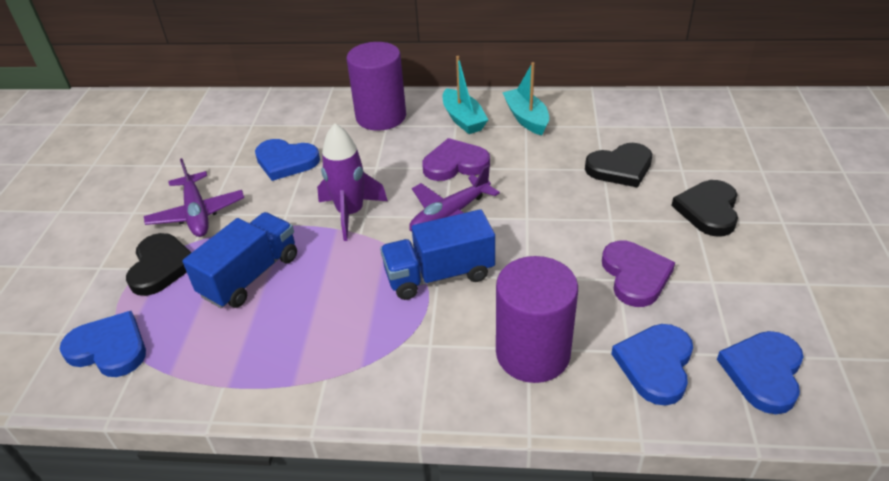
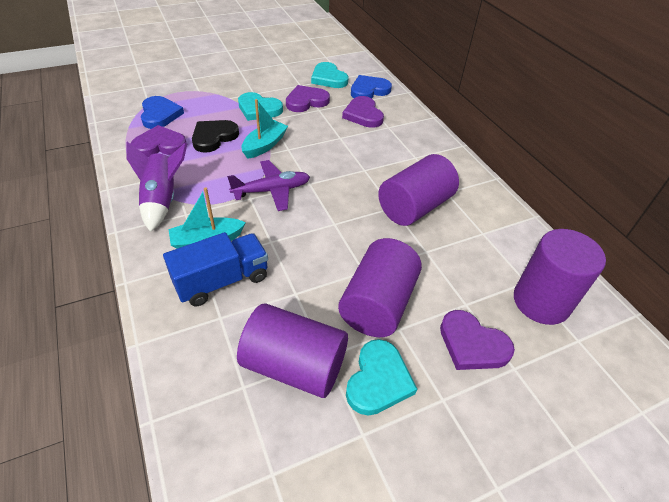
black heart: 3 -> 1
blue heart: 4 -> 2
blue truck: 2 -> 1
purple cylinder: 2 -> 4
purple heart: 2 -> 4
purple plane: 2 -> 1
turquoise heart: 0 -> 3

